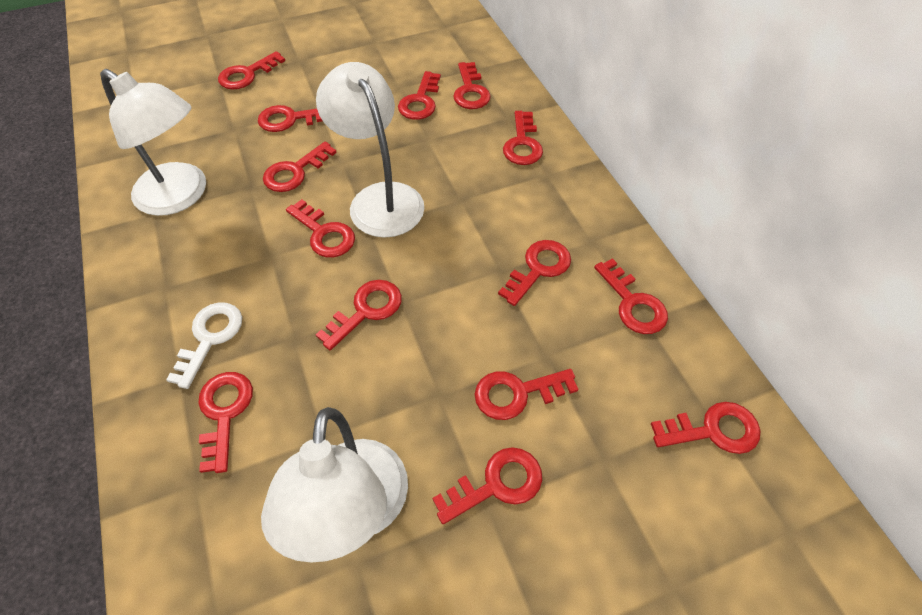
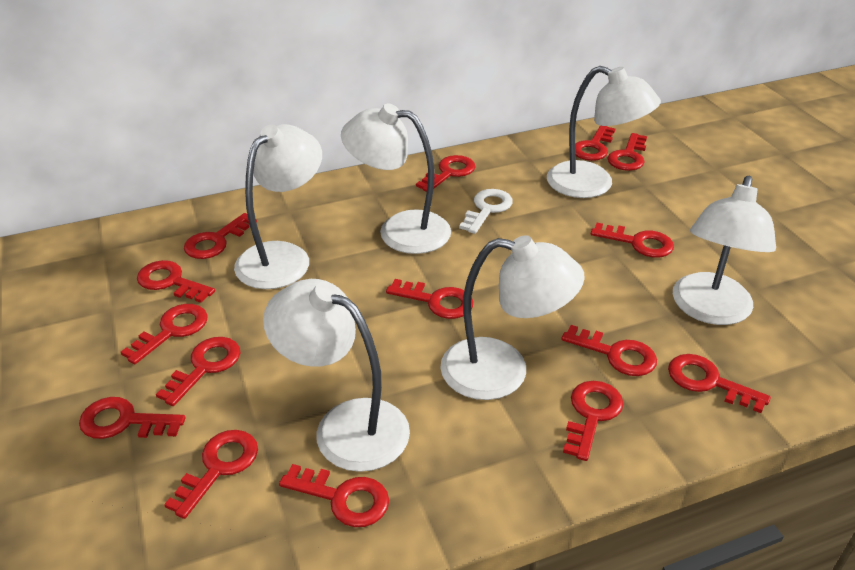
red key: 14 -> 15
white lamp: 3 -> 6

